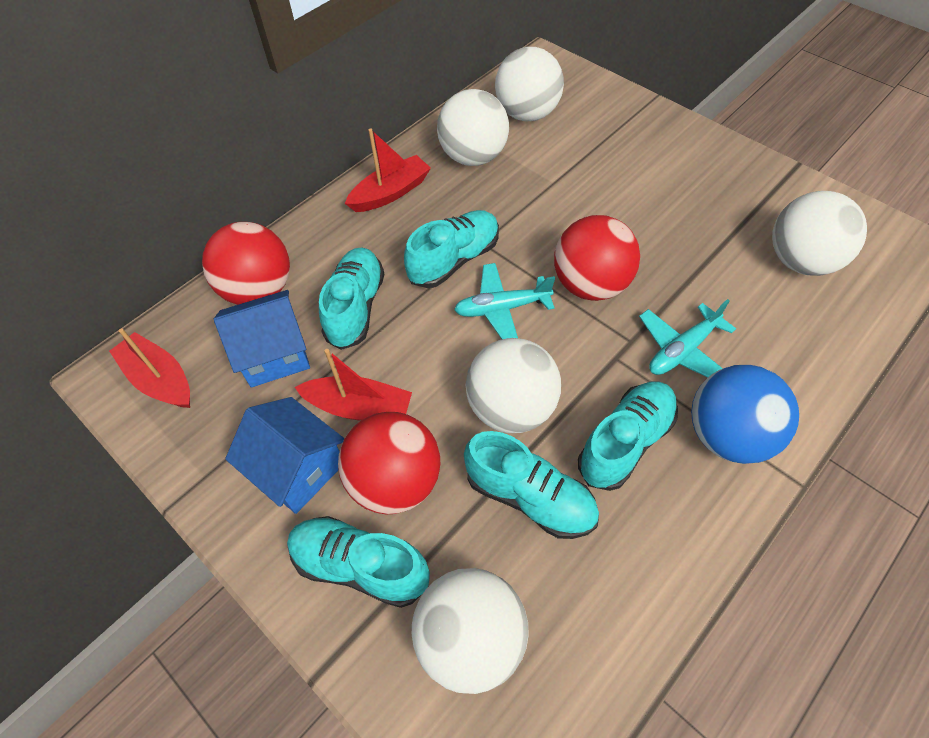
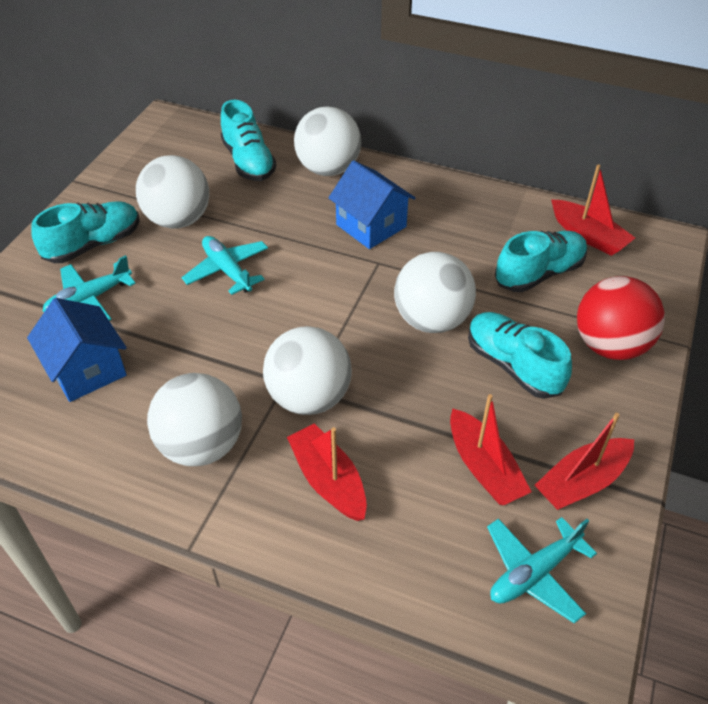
blue ball: 1 -> 0
red ball: 3 -> 1
red boat: 3 -> 4
turquoise plane: 2 -> 3
turquoise shoe: 5 -> 4

